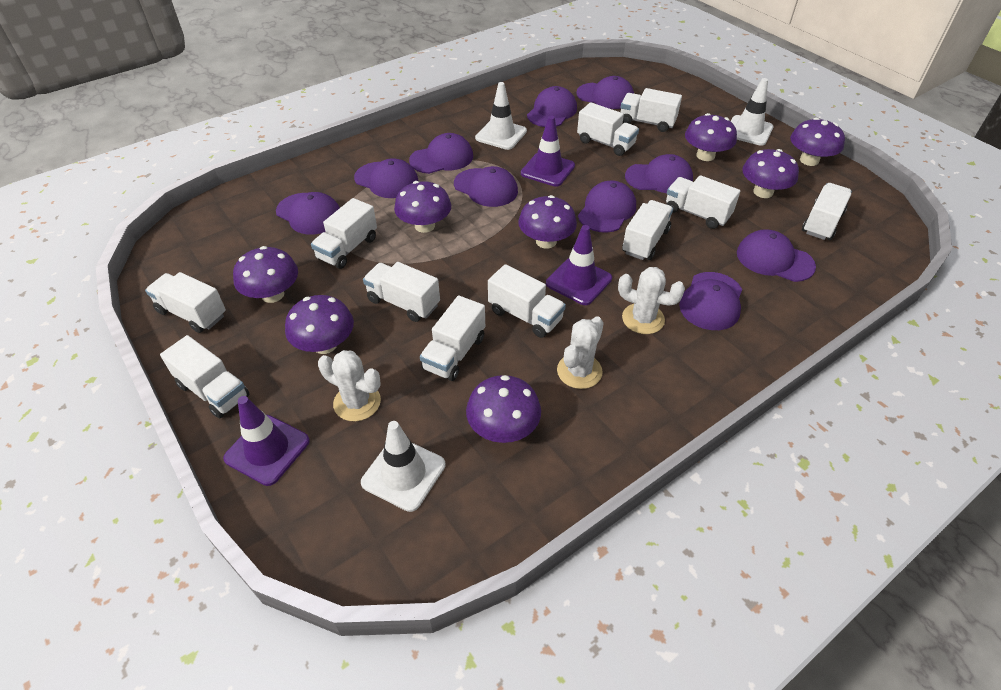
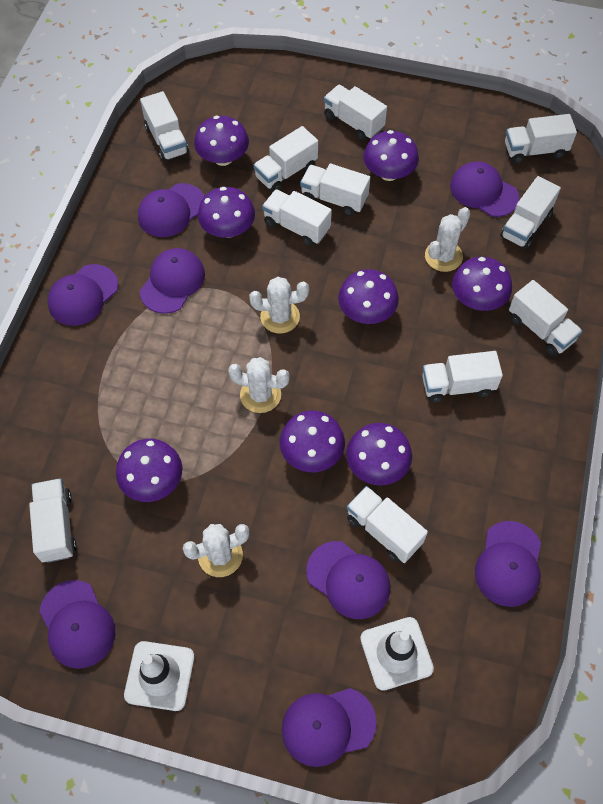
purple cap: 10 -> 8
purple traffic cone: 3 -> 0
white cactus: 3 -> 4
white traffic cone: 3 -> 2

